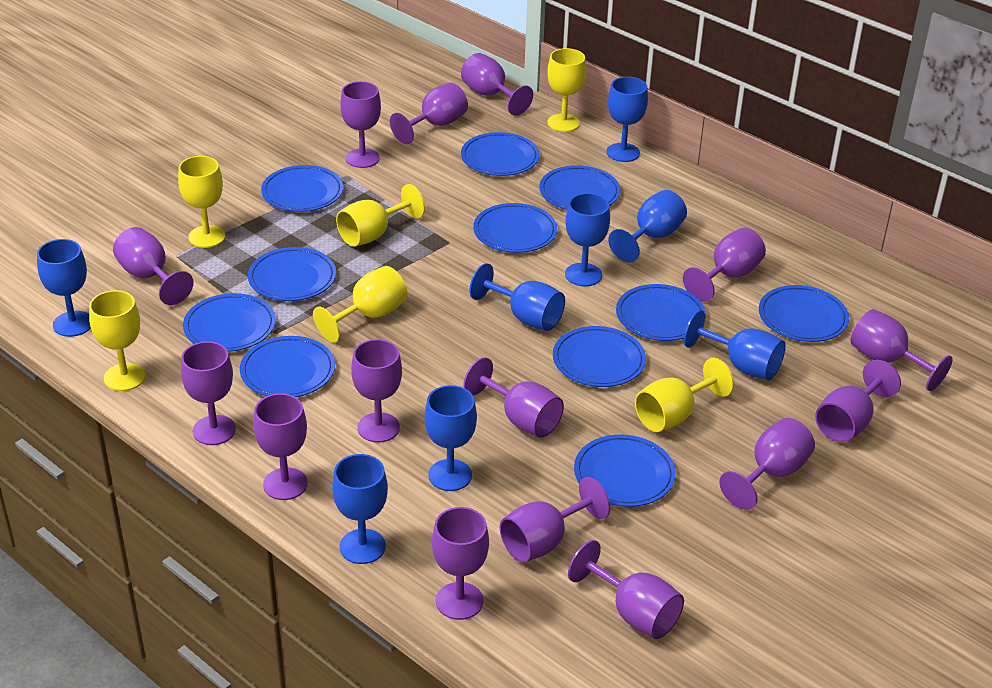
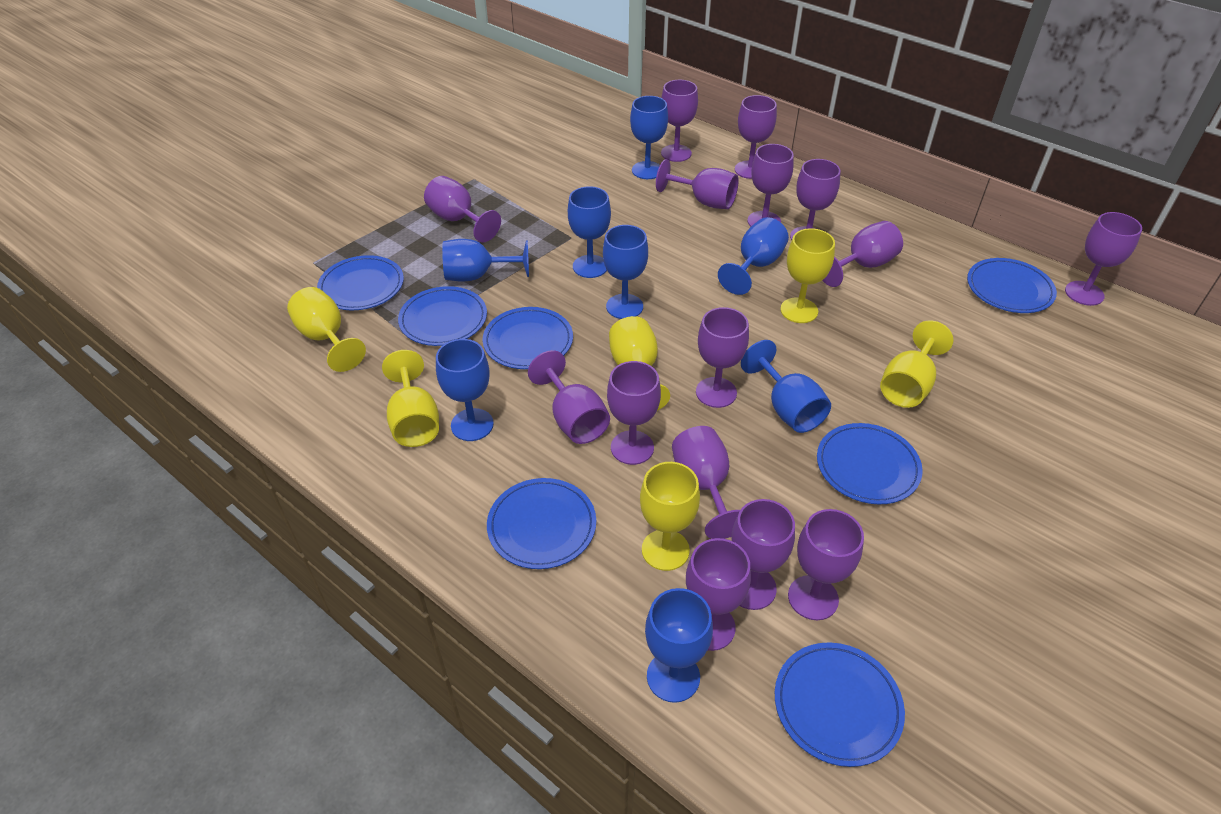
blue plate: 11 -> 7

